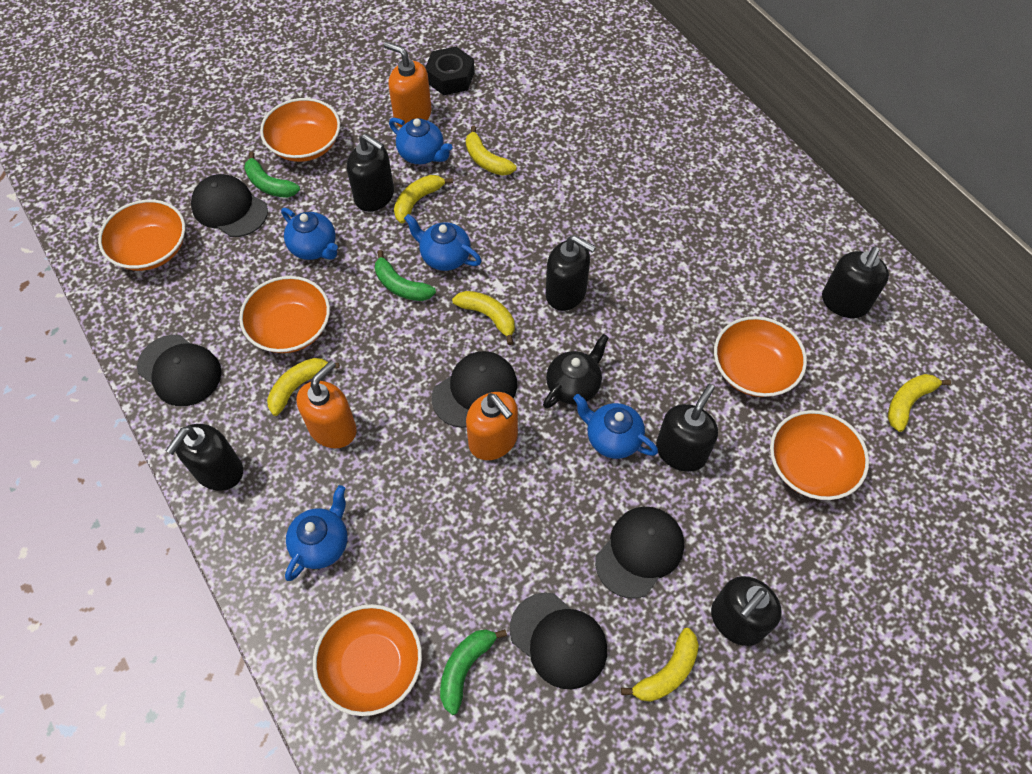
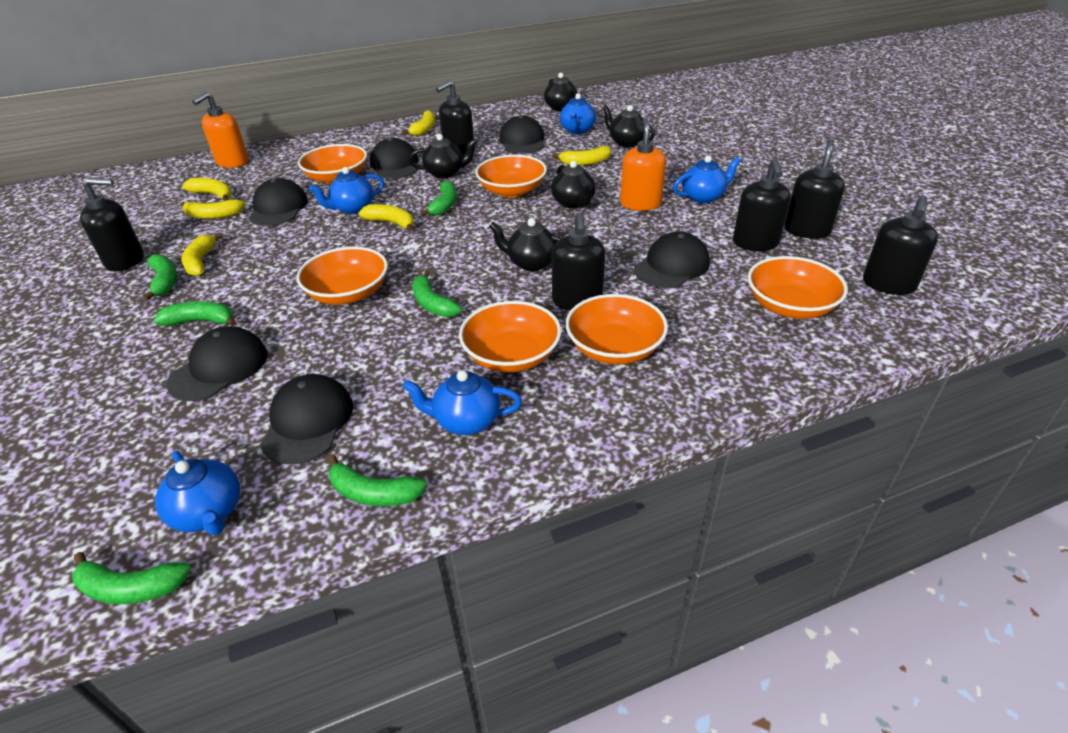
black cap: 5 -> 6
black nut: 1 -> 0
black teapot: 1 -> 5
green banana: 3 -> 6
orange soap dispenser: 3 -> 2

